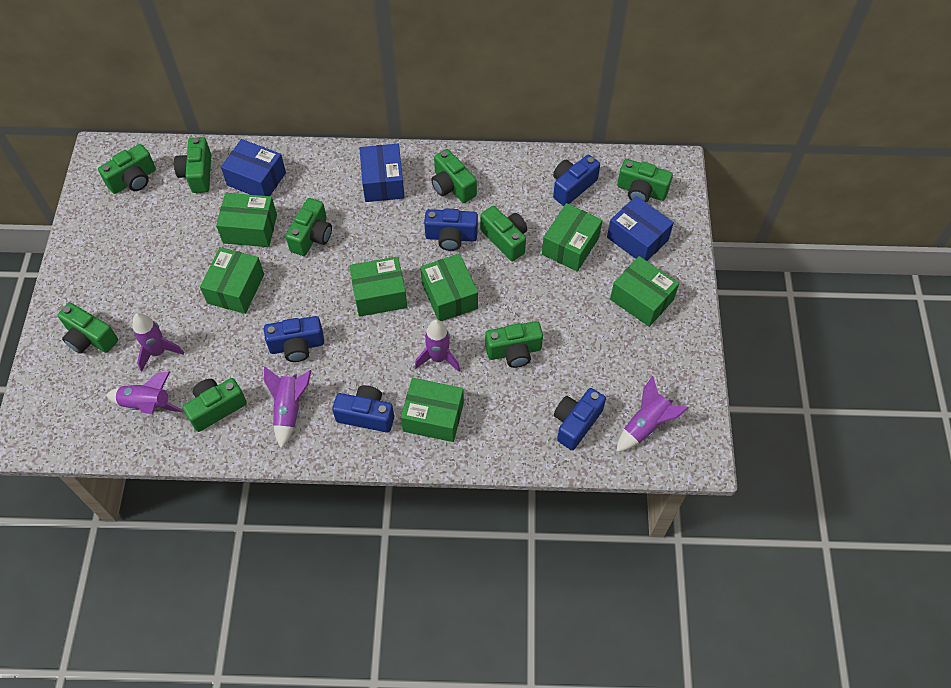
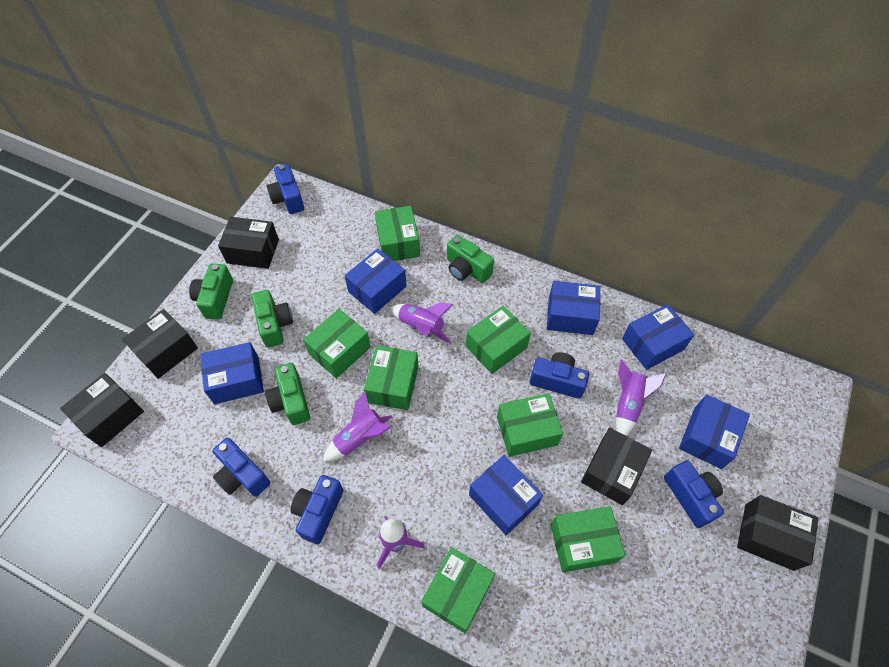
black box: 0 -> 5
blue box: 3 -> 6
green camera: 9 -> 4
purple rocket: 5 -> 4

